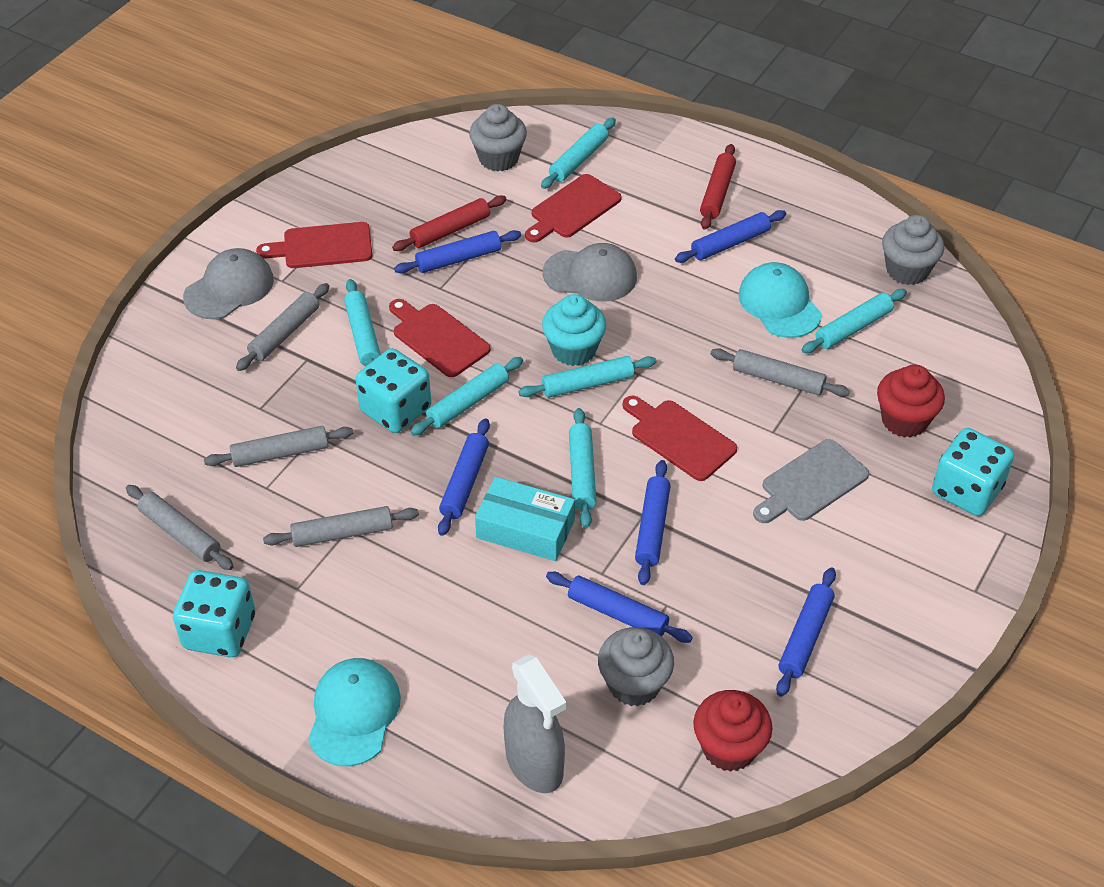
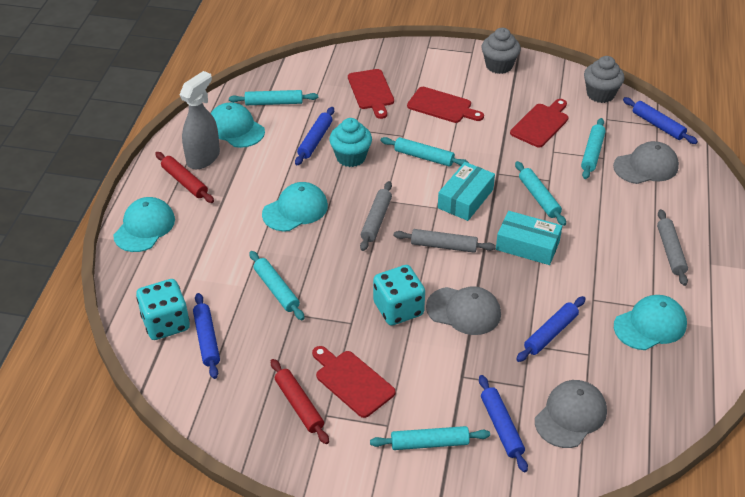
blue rolling pin: 6 -> 5
grey cap: 2 -> 3
grey cupcake: 3 -> 2
grey cutting board: 1 -> 0
grey rolling pin: 5 -> 3
red cupcake: 2 -> 0
turquoise box: 1 -> 2
turquoise cap: 2 -> 4
turquoise dice: 3 -> 2

